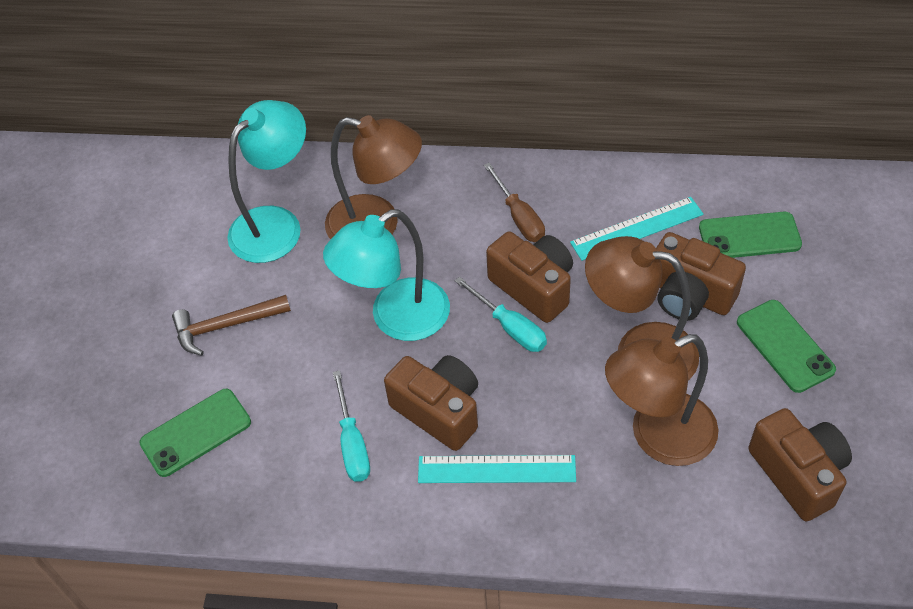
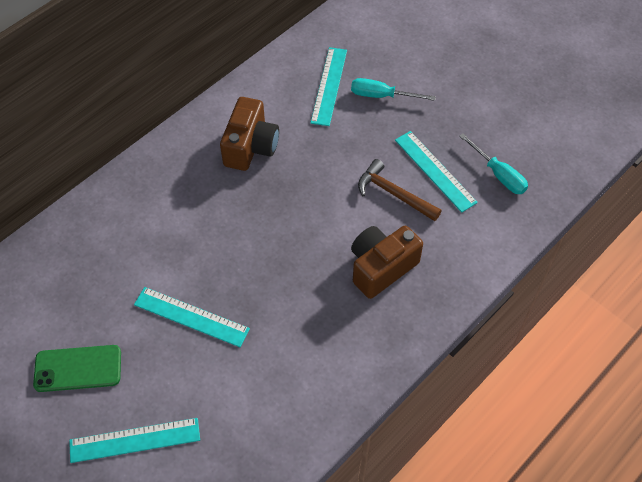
brown camera: 4 -> 2
brown lamp: 3 -> 0
brown screwdriver: 1 -> 0
green phone: 3 -> 1
turquoise lamp: 2 -> 0
turquoise ruler: 2 -> 4

